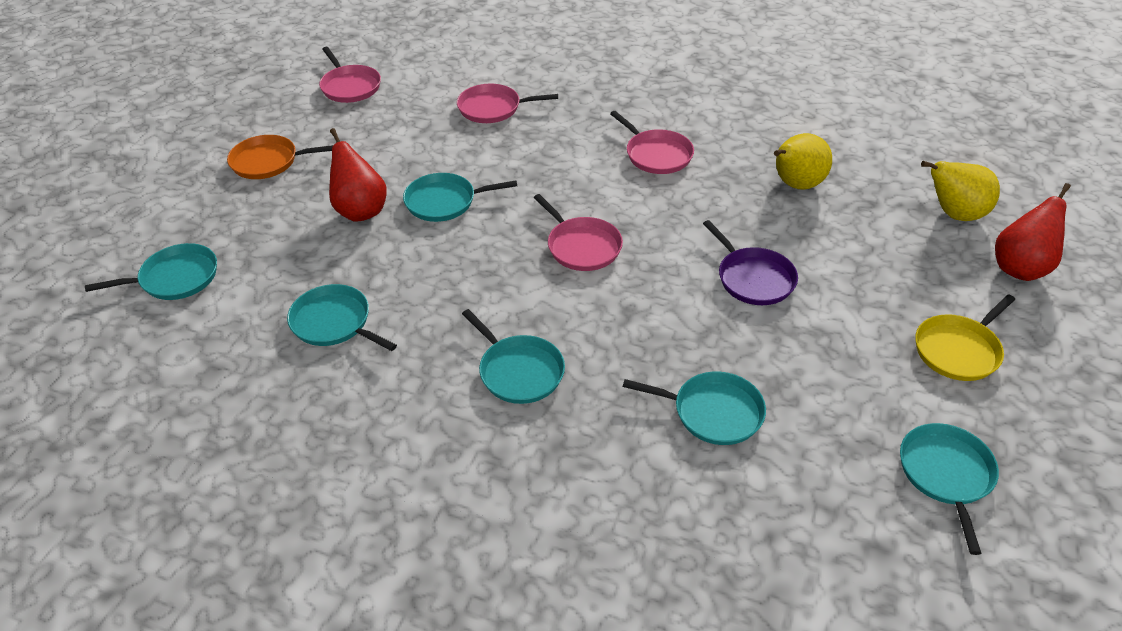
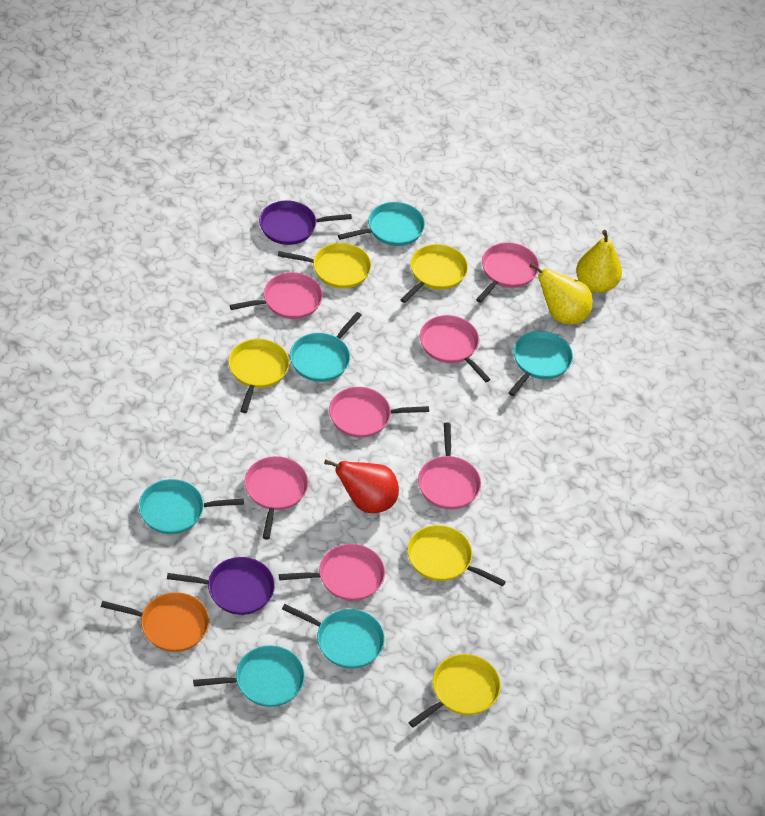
pink pan: 4 -> 7
purple pan: 1 -> 2
red pear: 2 -> 1
yellow pan: 1 -> 5

